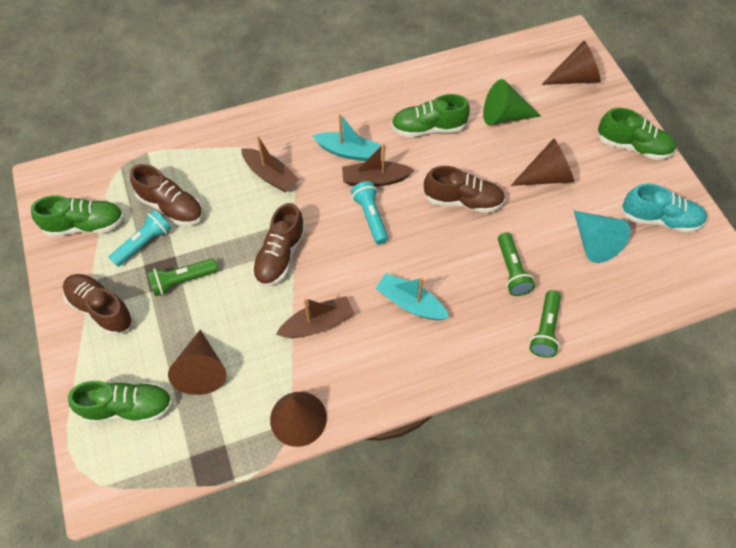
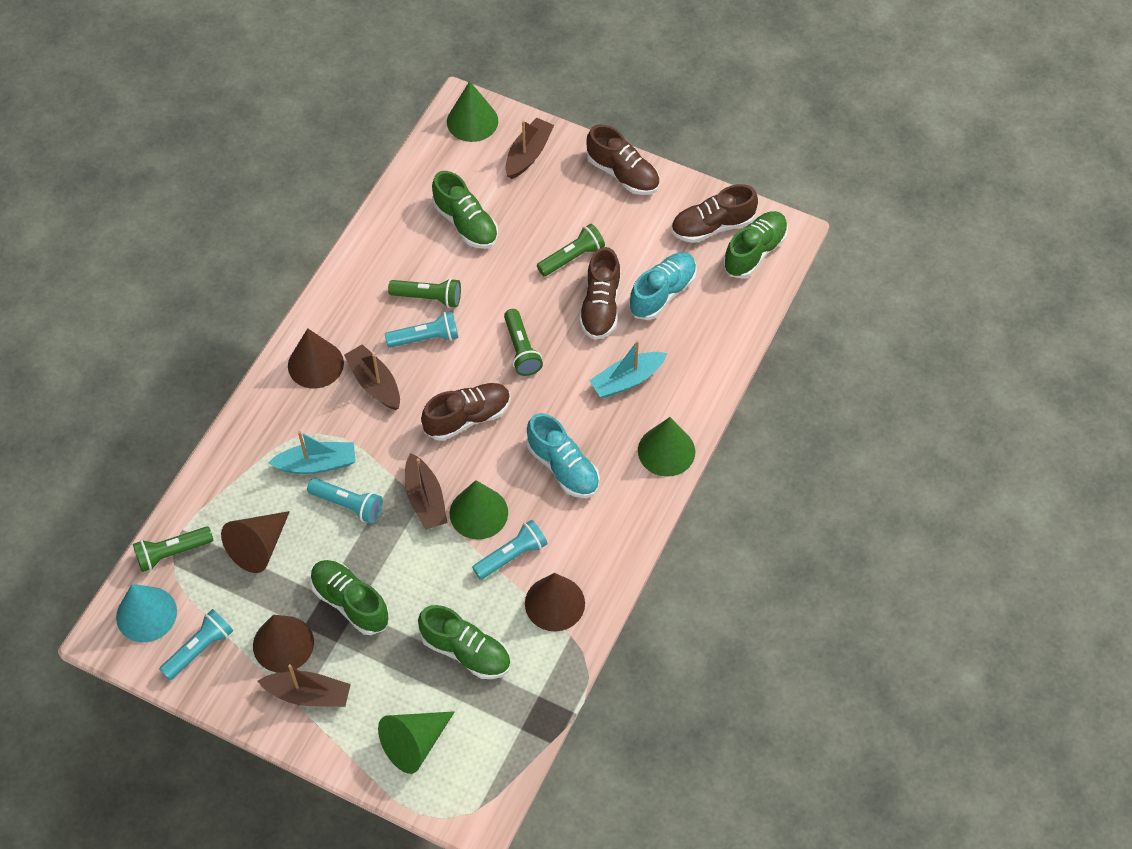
brown boat: 3 -> 4
green cone: 1 -> 4
green flashlight: 3 -> 4
turquoise flashlight: 2 -> 4
turquoise shoe: 1 -> 2

